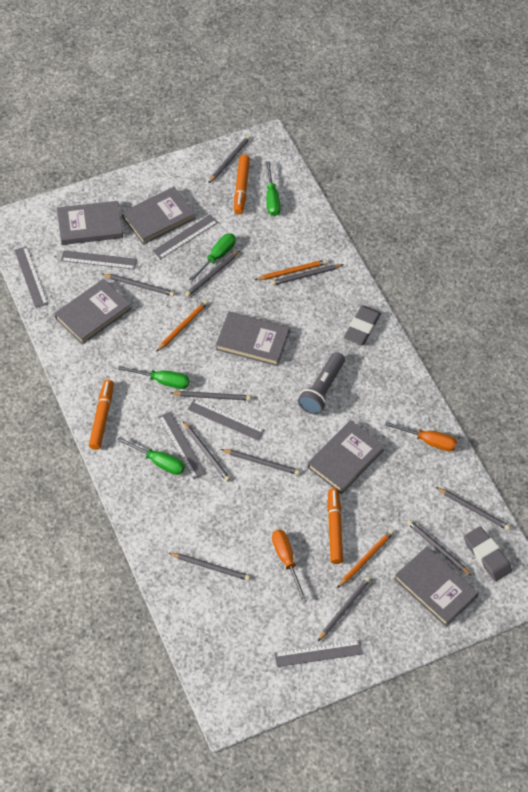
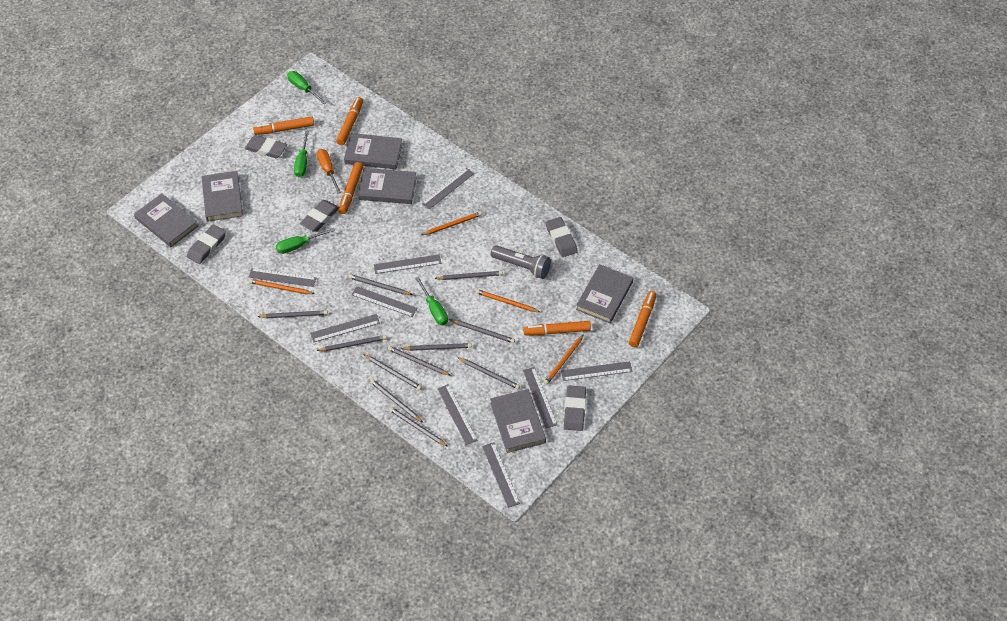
grey eraser: 2 -> 5
grey ruler: 6 -> 9
orange marker: 3 -> 5
orange pencil: 3 -> 4
orange screwdriver: 2 -> 1

